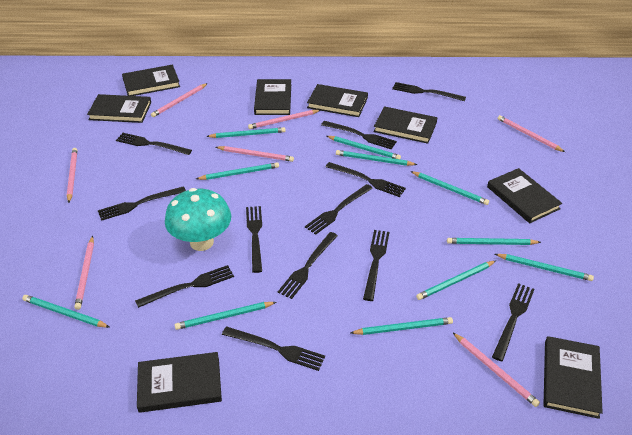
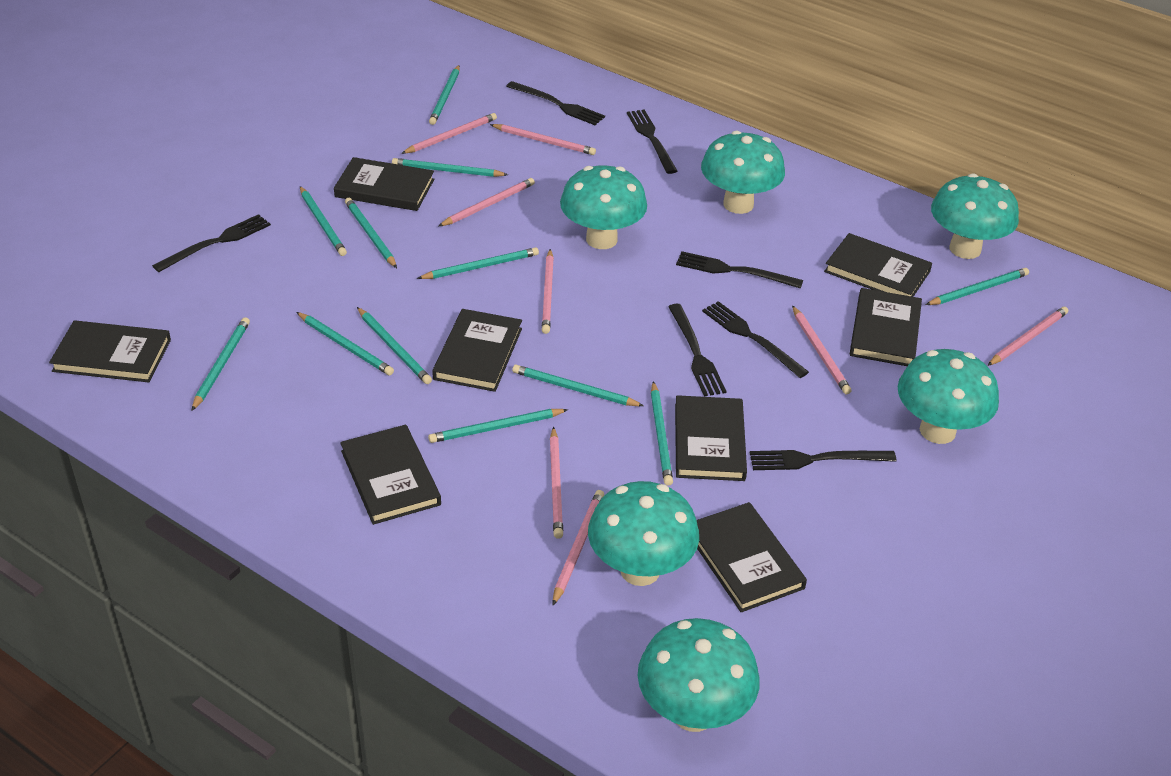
black fork: 12 -> 7
pink pencil: 7 -> 8
turquoise mushroom: 1 -> 6
turquoise pencil: 11 -> 12

